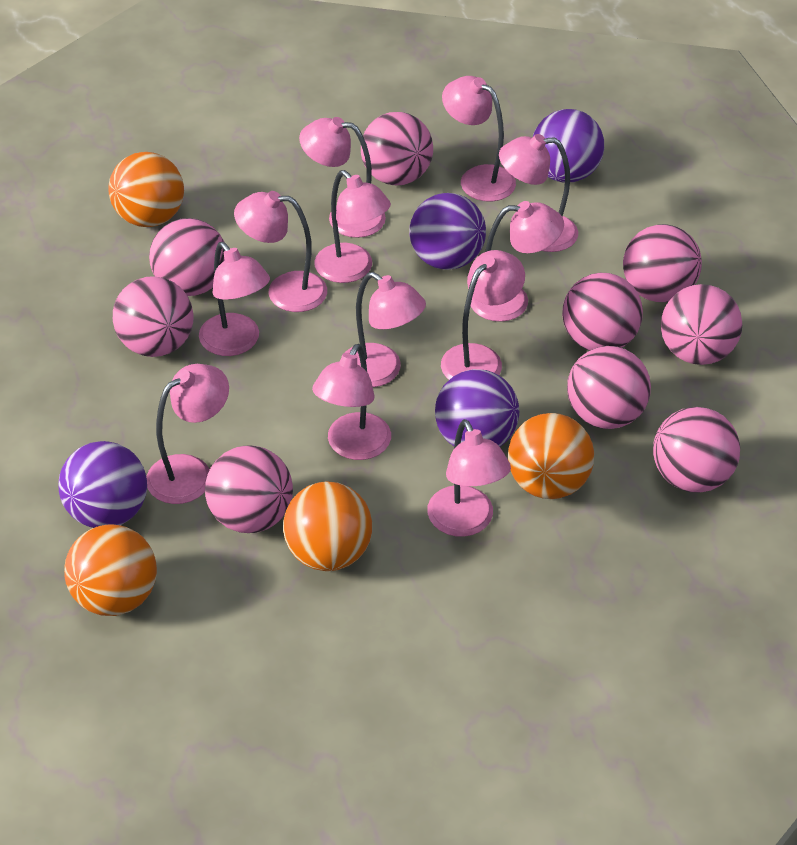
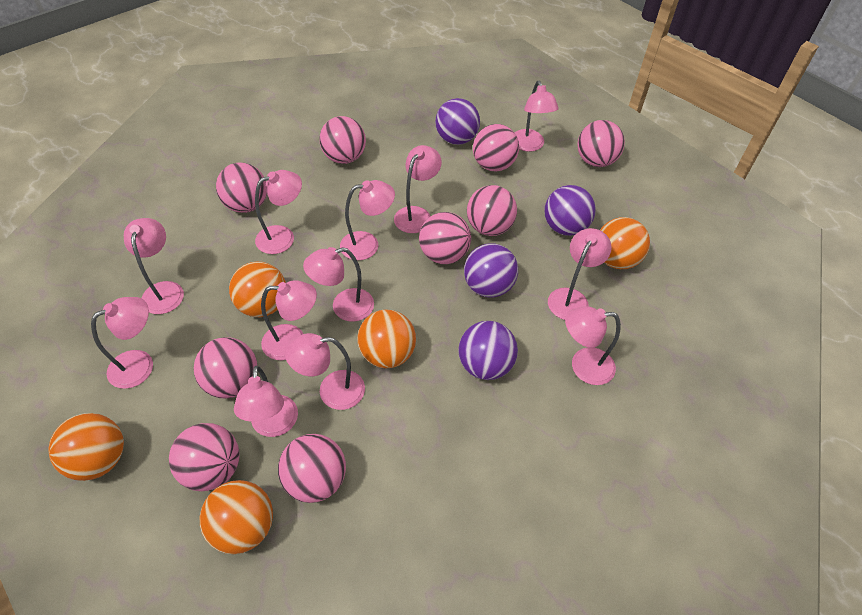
orange ball: 4 -> 5

